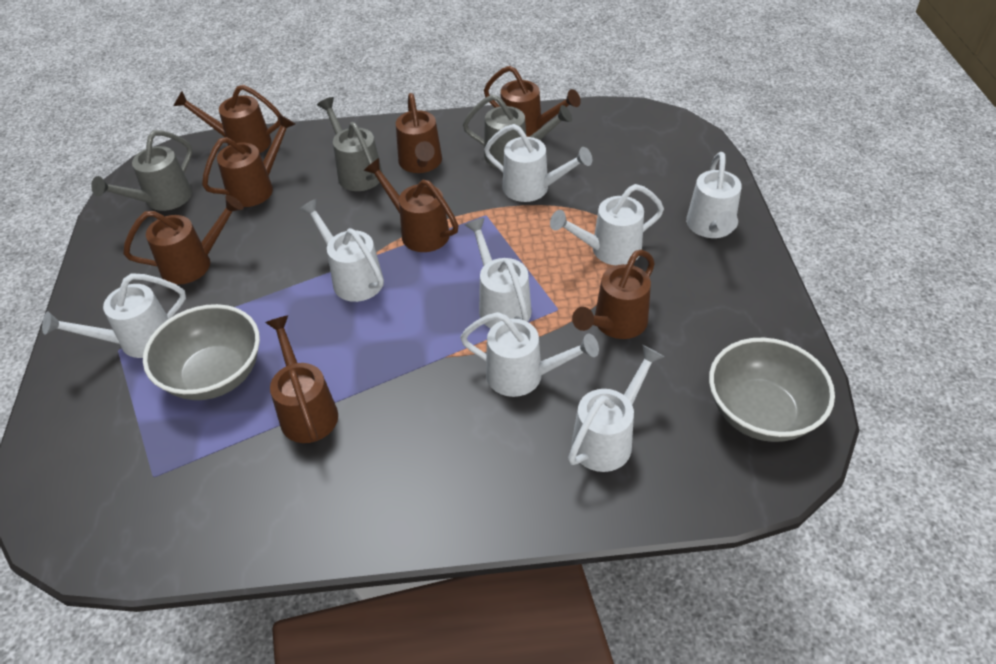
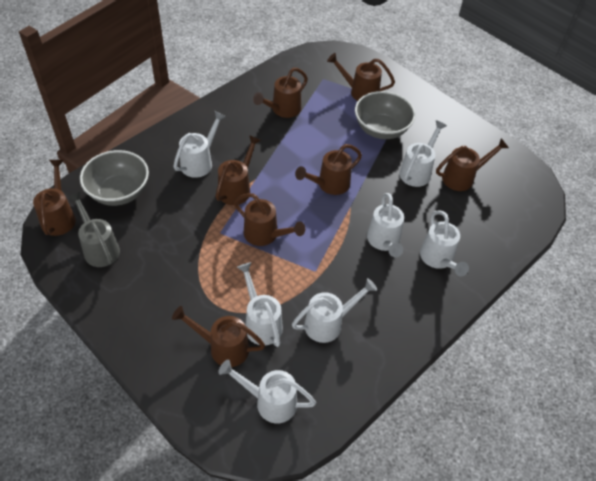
grey watering can: 3 -> 1
white watering can: 8 -> 7

